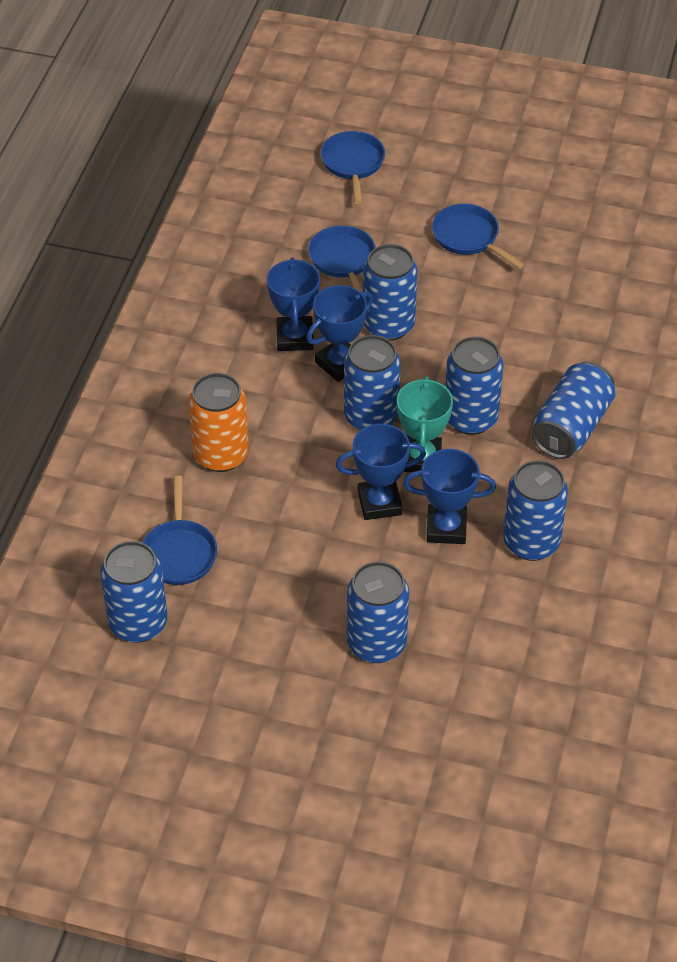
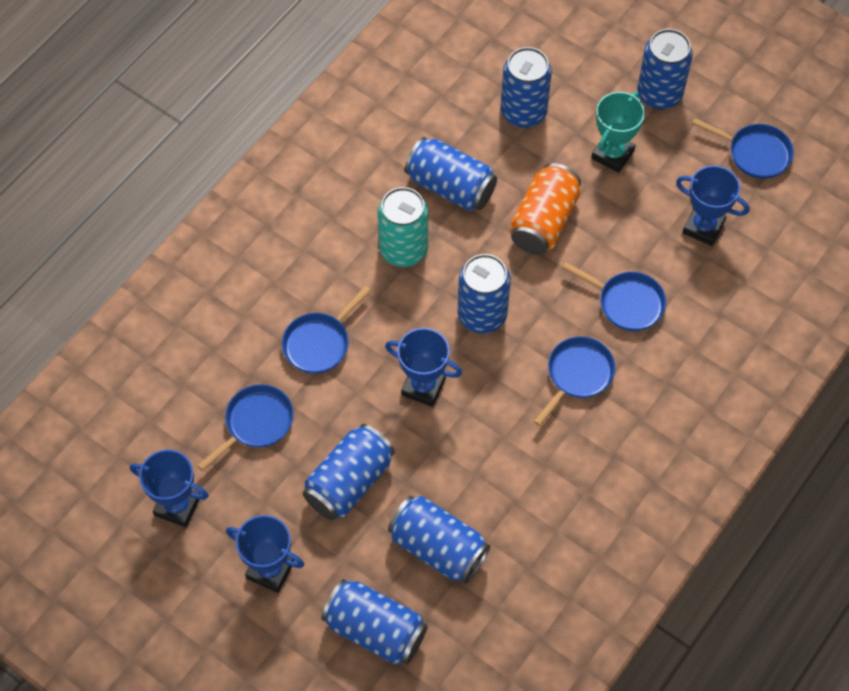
blue pan: 4 -> 5
turquoise can: 0 -> 1

